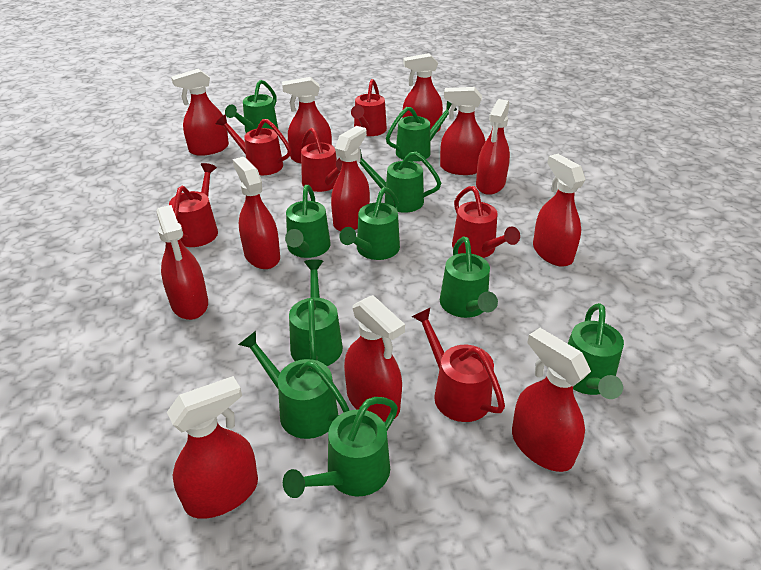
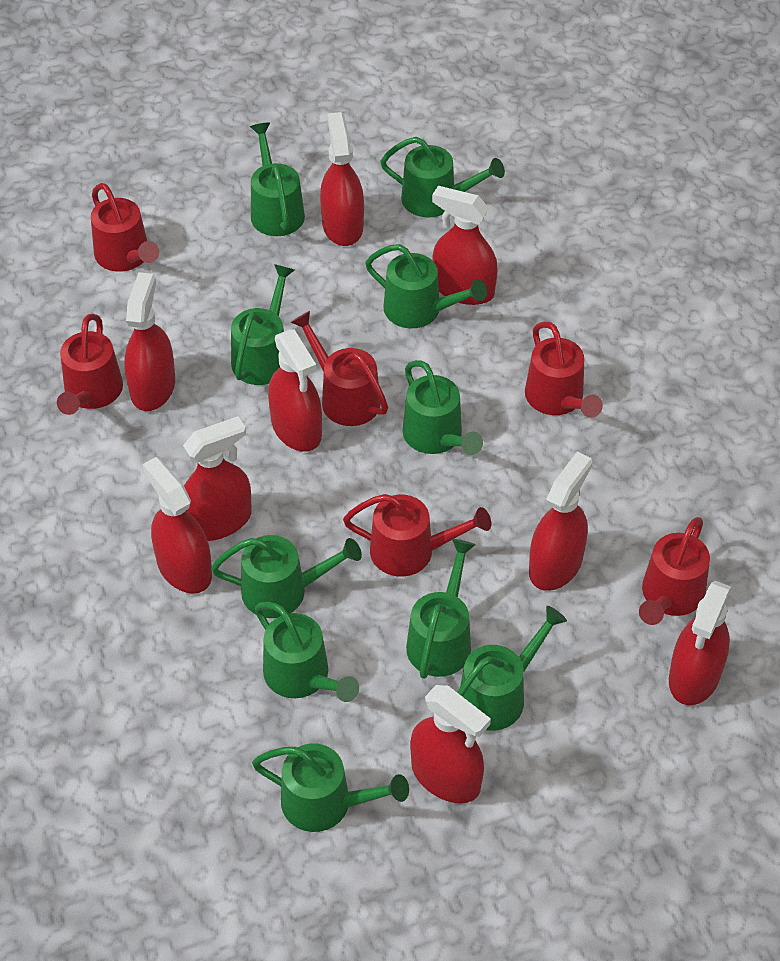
red spray bottle: 12 -> 9

